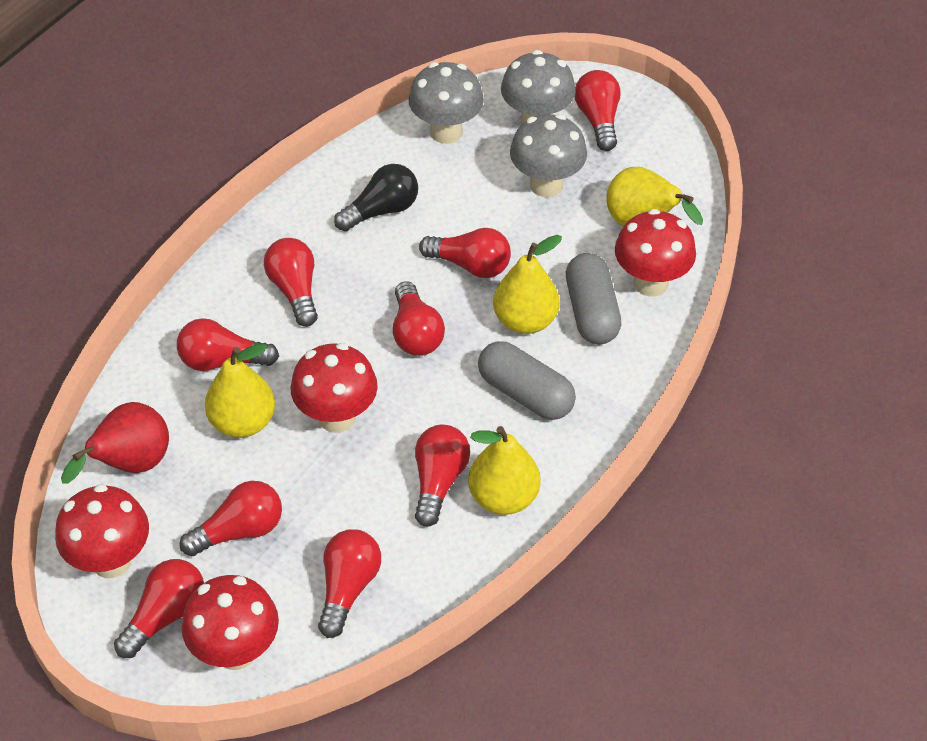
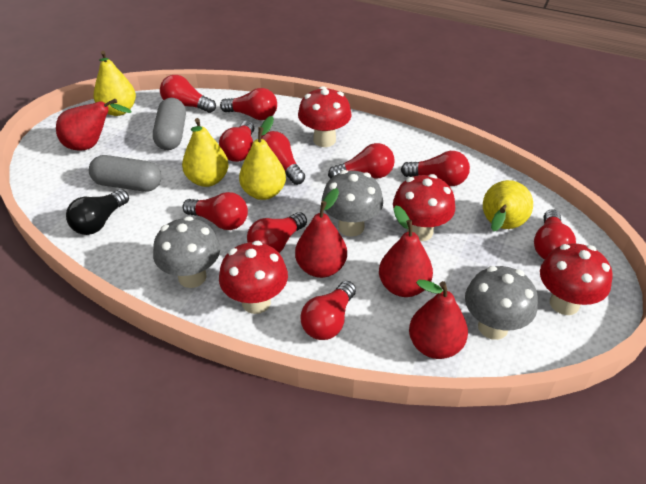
red light bulb: 9 -> 10
red pear: 1 -> 4

